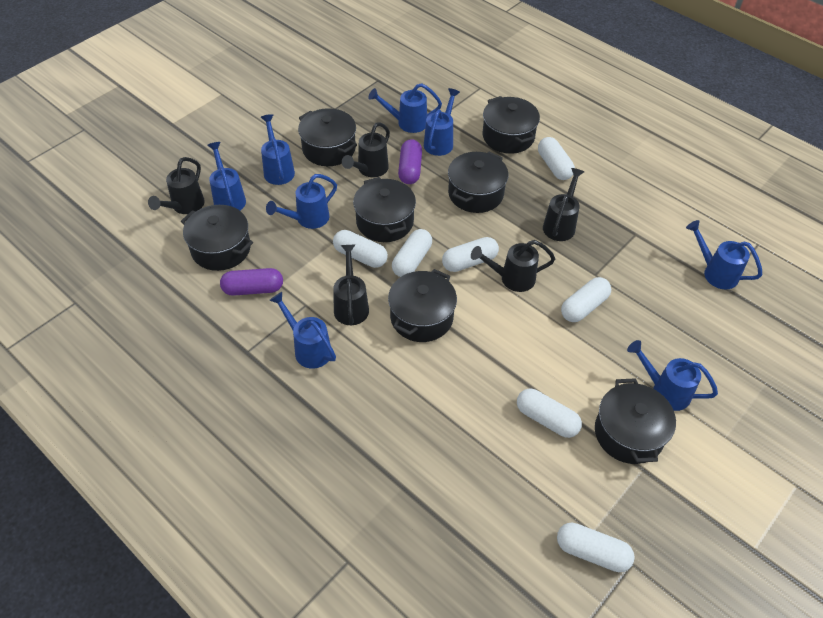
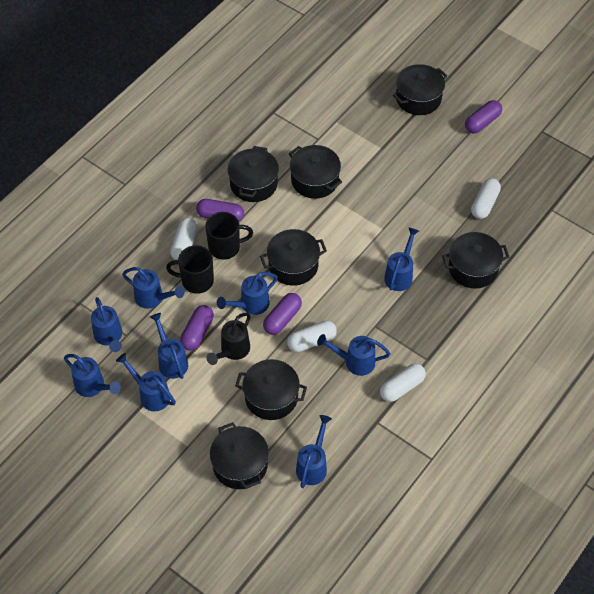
black mug: 0 -> 2
black watering can: 5 -> 1
blue watering can: 8 -> 9
purple capsule: 2 -> 4
white capsule: 7 -> 4

